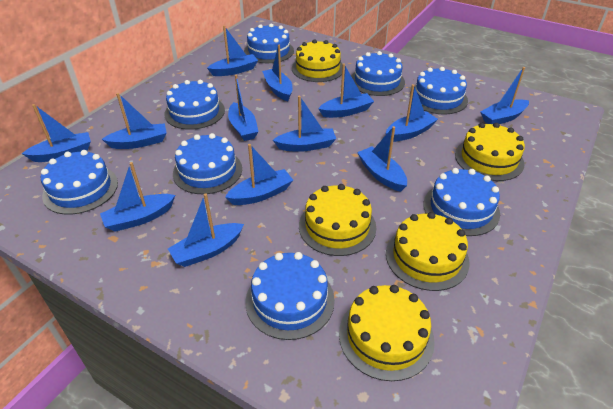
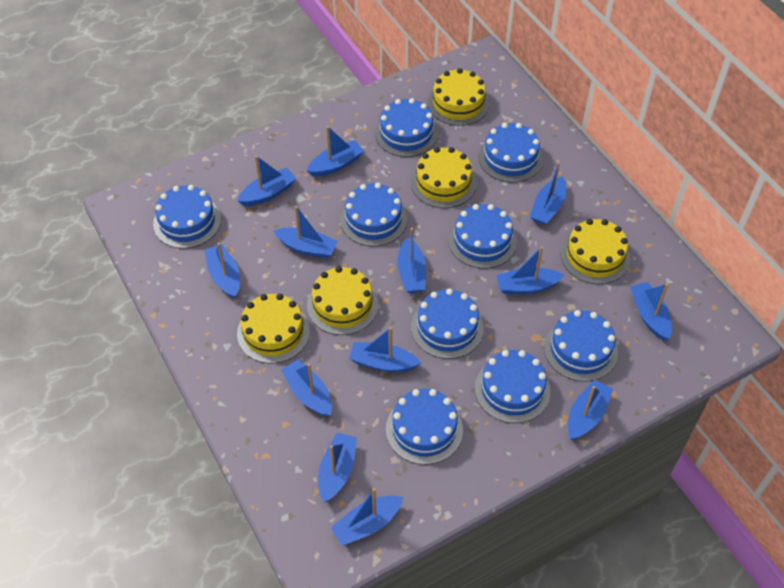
blue cake: 8 -> 9

